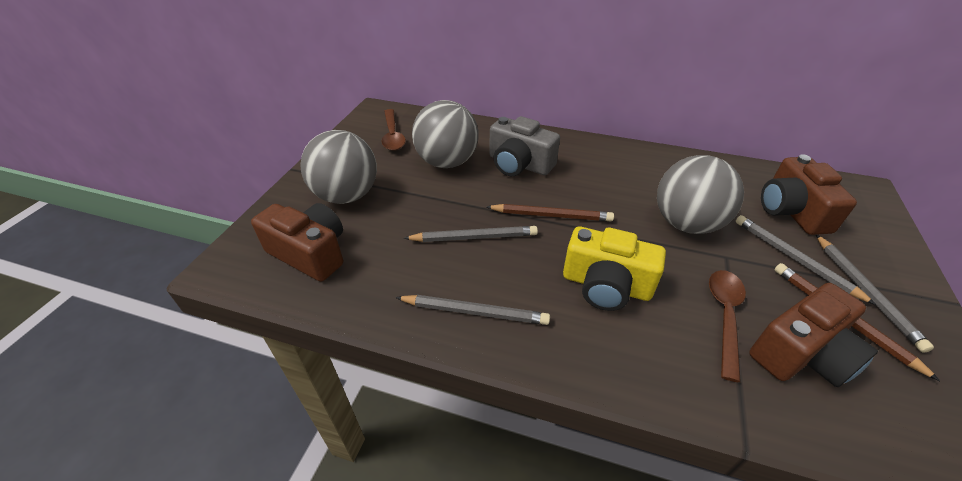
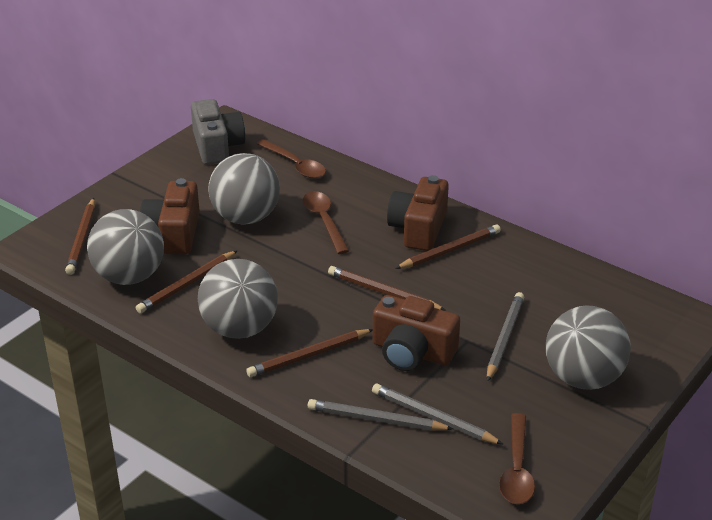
brown pencil: 2 -> 5
brown spoon: 2 -> 3
grey ball: 3 -> 4
grey pencil: 4 -> 3
yellow camera: 1 -> 0

